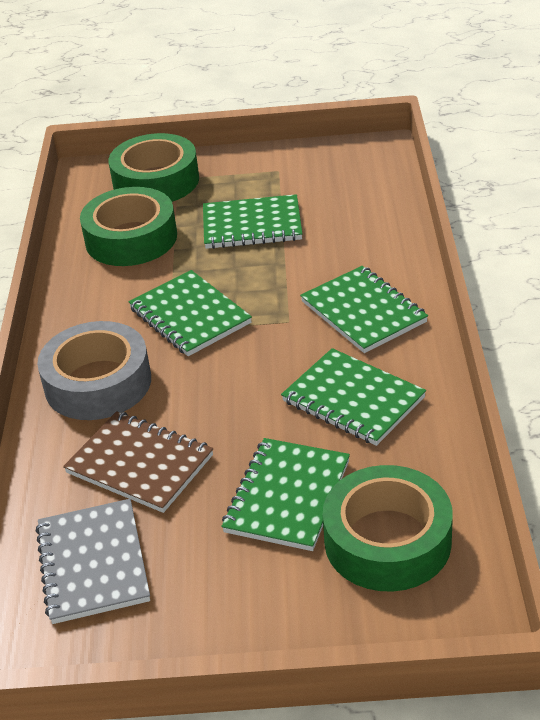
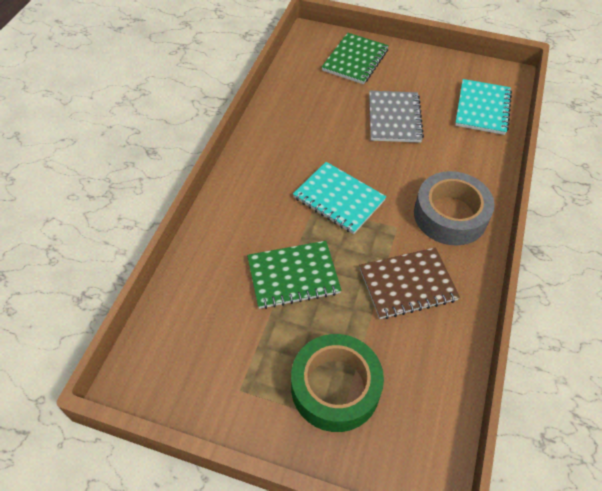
green notebook: 5 -> 2
green tape: 3 -> 1
turquoise notebook: 0 -> 2

